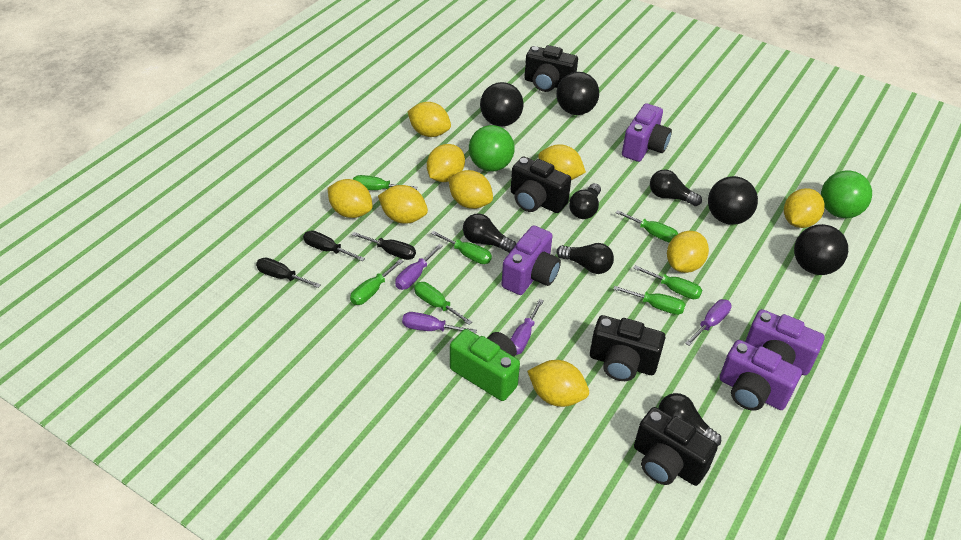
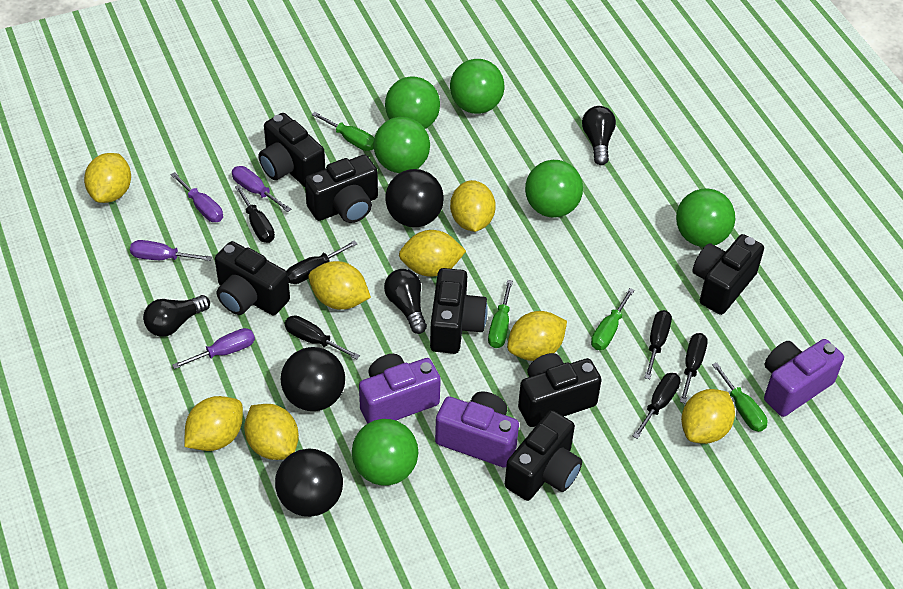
black ball: 4 -> 3
black camera: 4 -> 7
black light bulb: 5 -> 3
black screwdriver: 3 -> 6
green ball: 2 -> 6
green camera: 1 -> 0
green screwdriver: 7 -> 4
purple camera: 4 -> 3
yellow lemon: 9 -> 8

